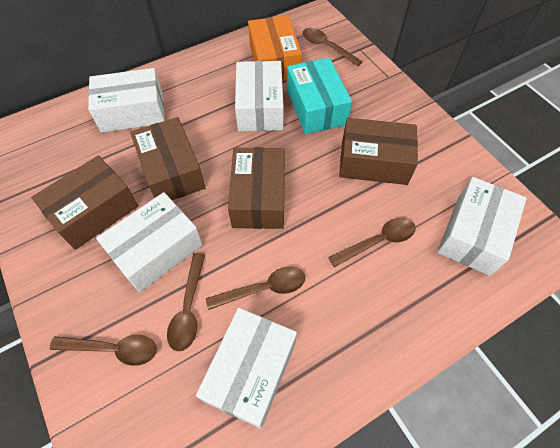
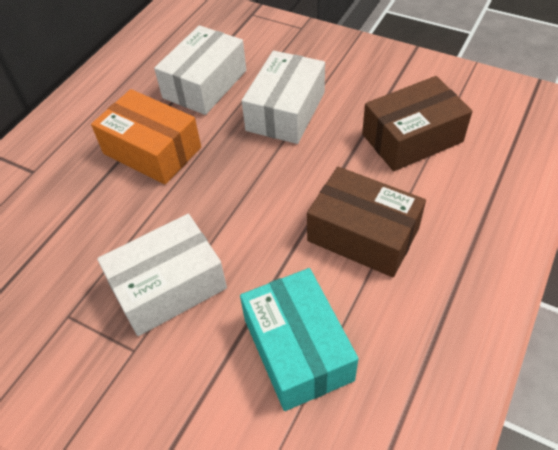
brown box: 4 -> 2
brown spoon: 5 -> 0
white box: 5 -> 3

